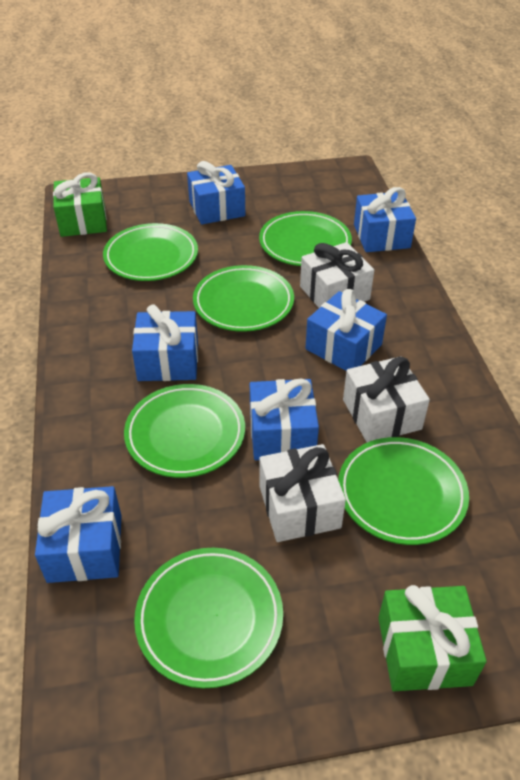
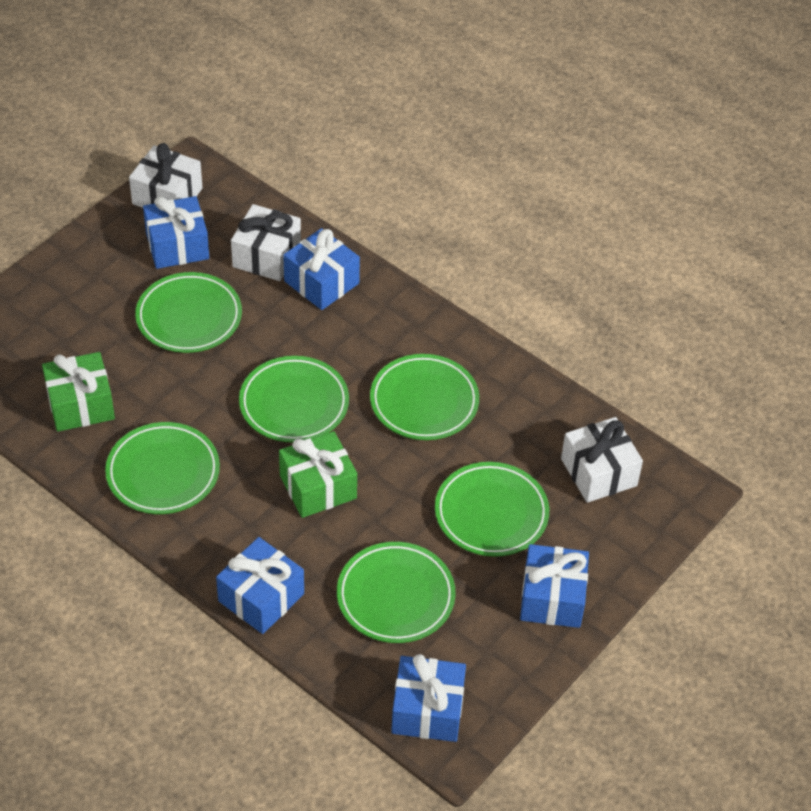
blue gift: 6 -> 5

